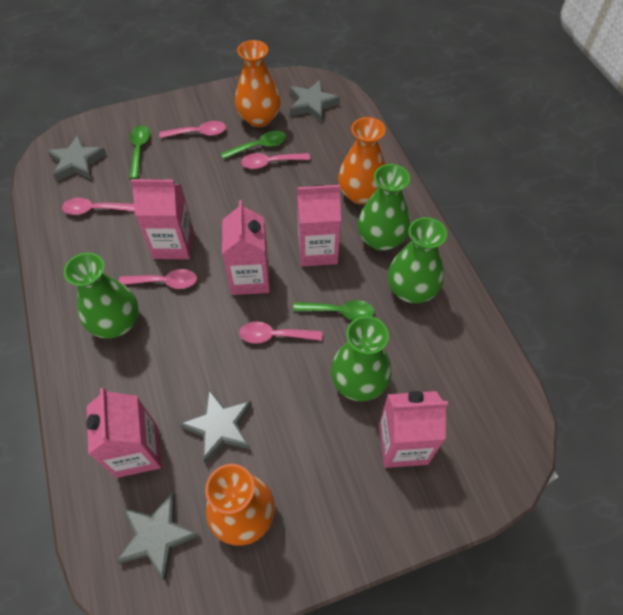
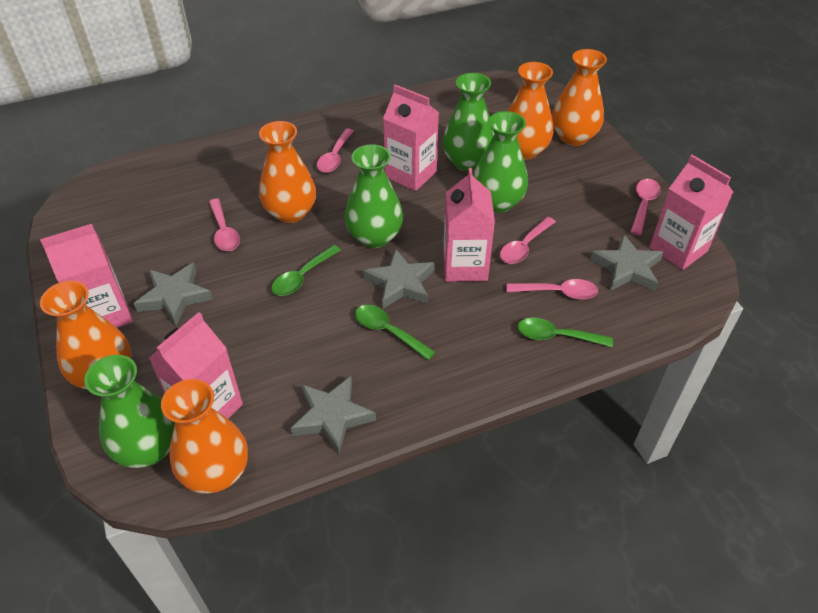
orange vase: 3 -> 5

